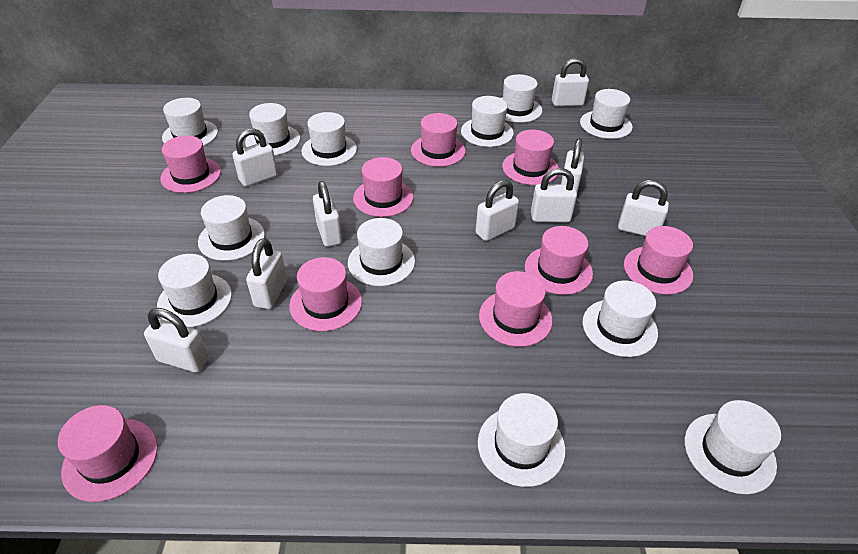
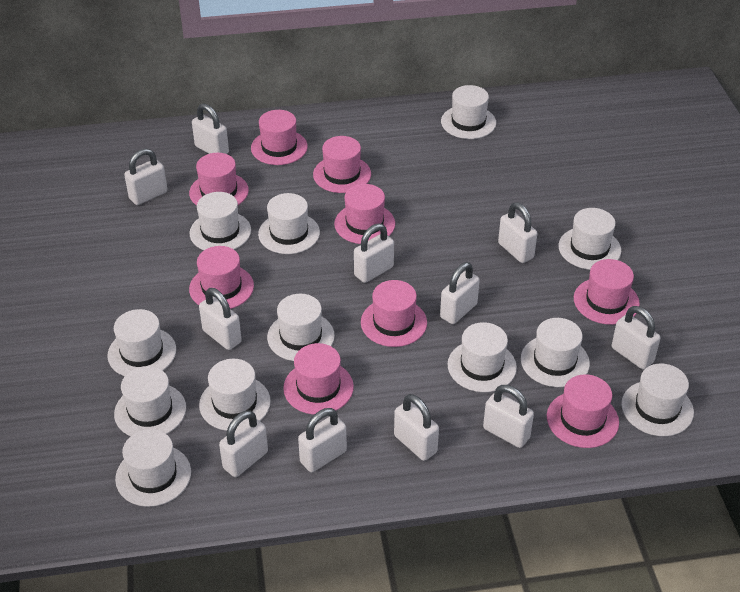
white padlock: 9 -> 11

